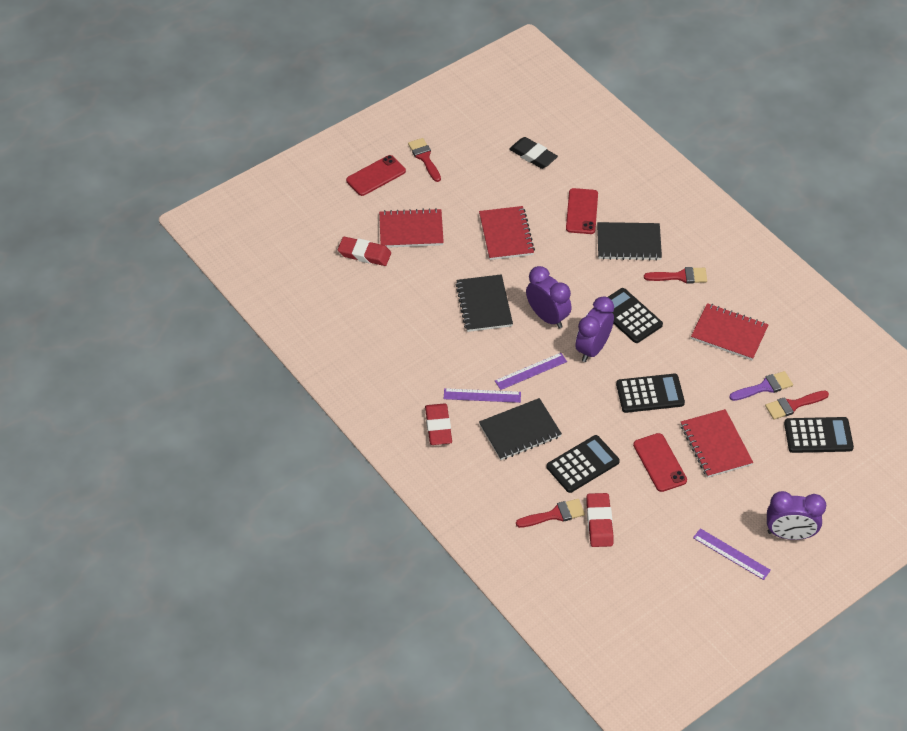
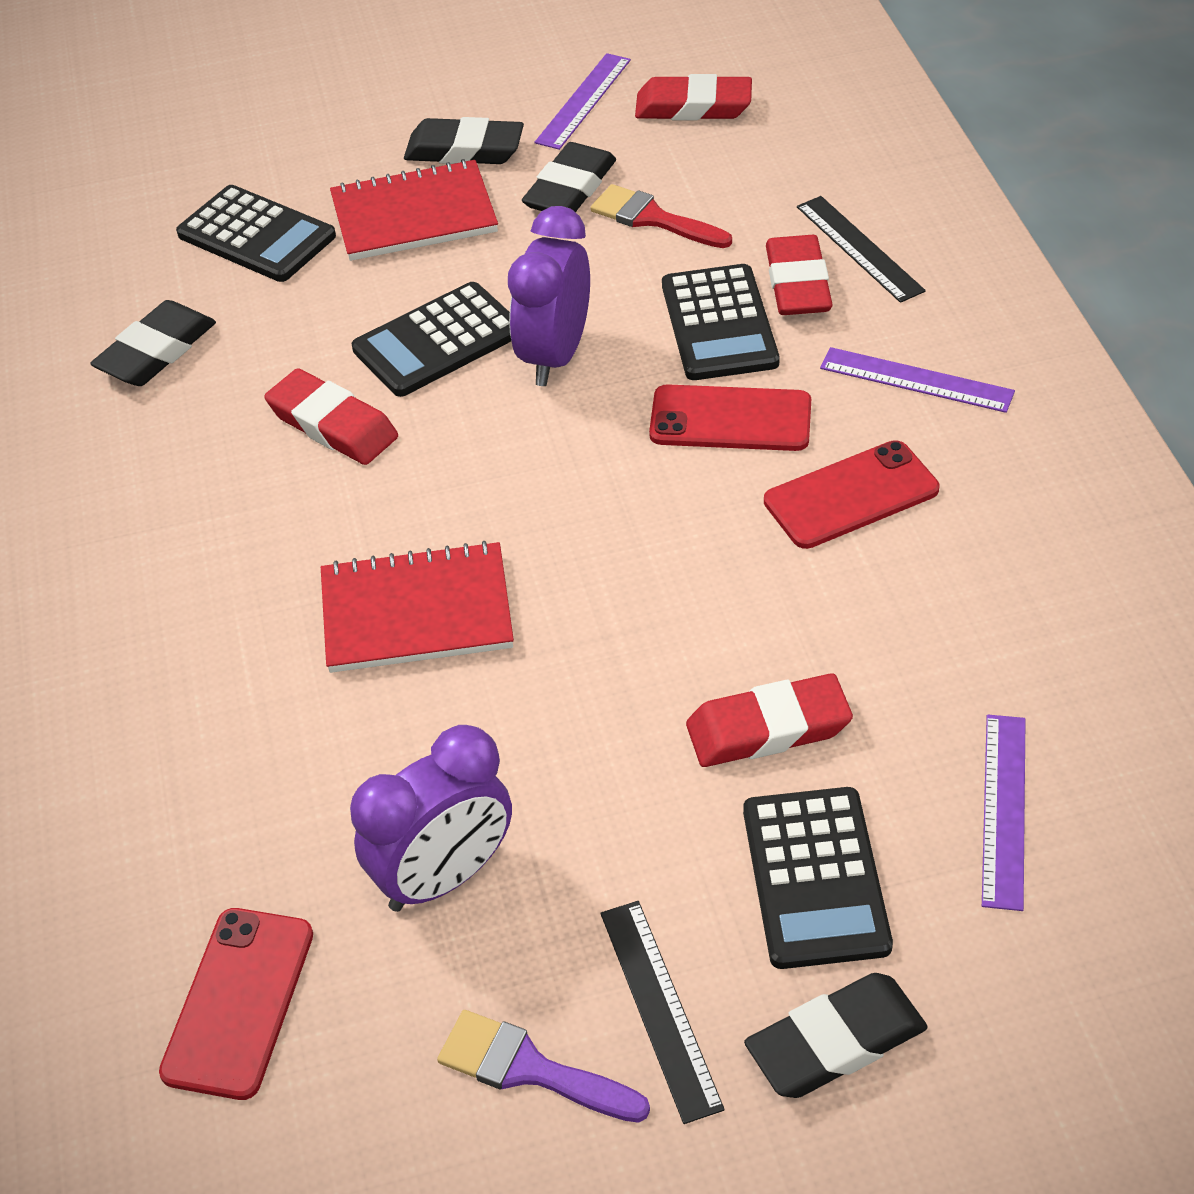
black eraser: 1 -> 4
black notebook: 3 -> 0
black ruler: 0 -> 2
purple clock: 3 -> 2
red brush: 4 -> 1
red eraser: 3 -> 4
red notebook: 4 -> 2

